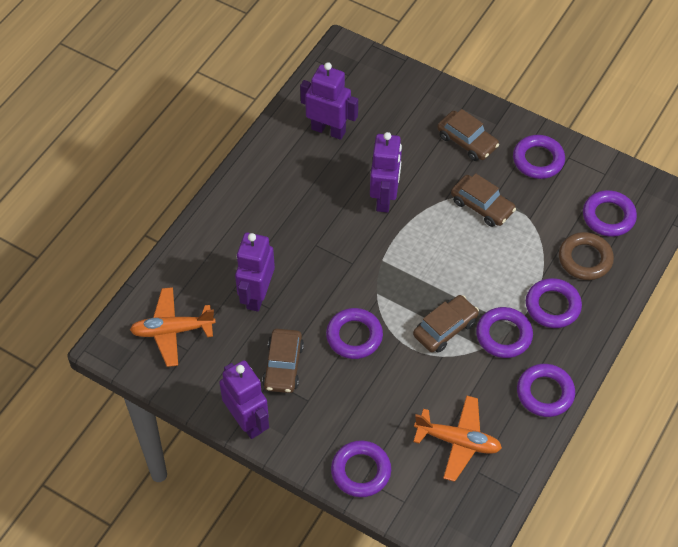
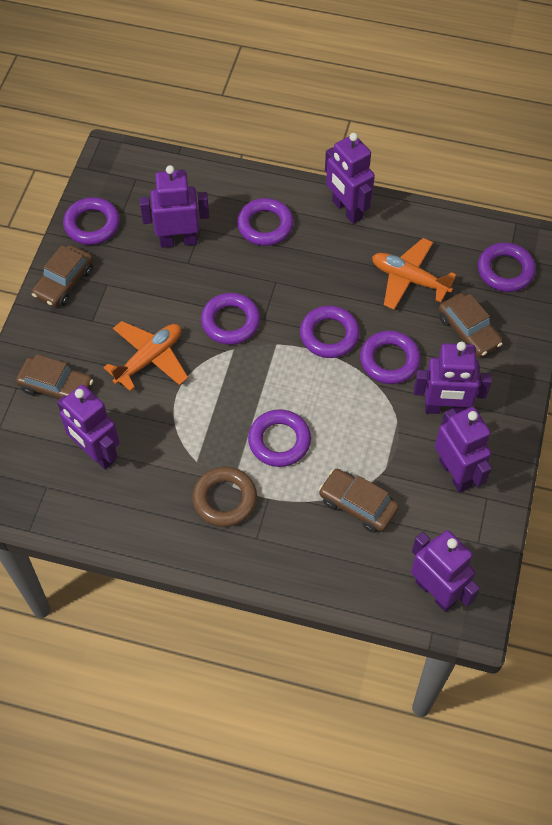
purple robot: 4 -> 6

